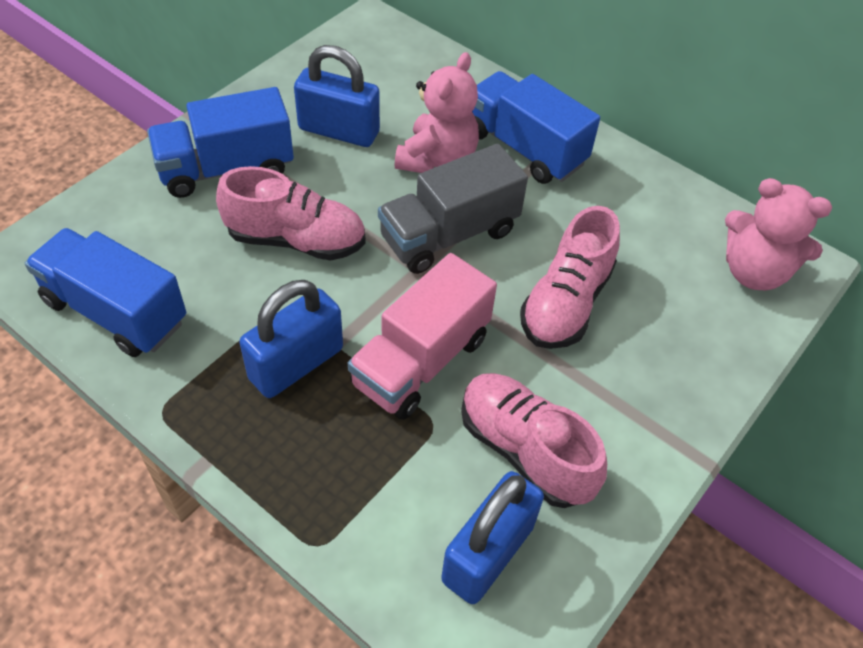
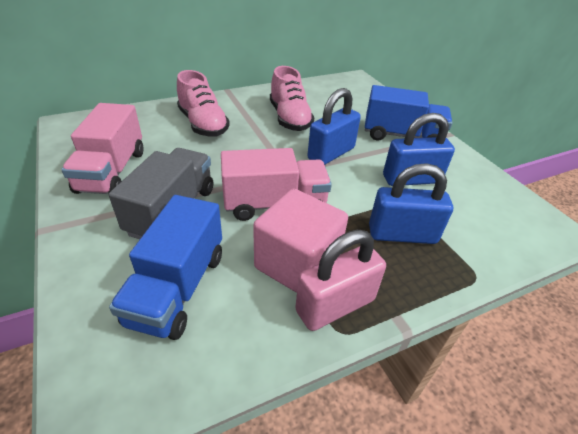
blue truck: 3 -> 2
pink cube: 0 -> 1
pink padlock: 0 -> 1
pink shoe: 3 -> 2
pink teddy bear: 2 -> 0
pink truck: 1 -> 2

